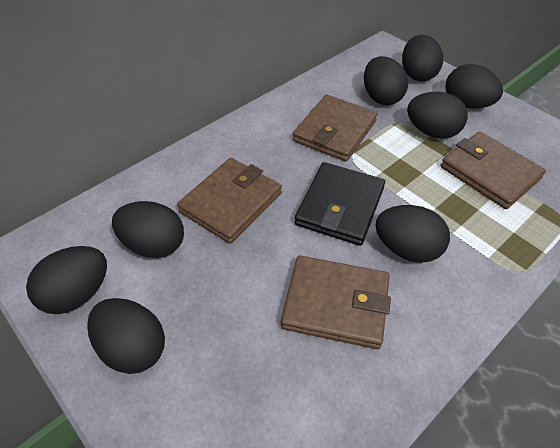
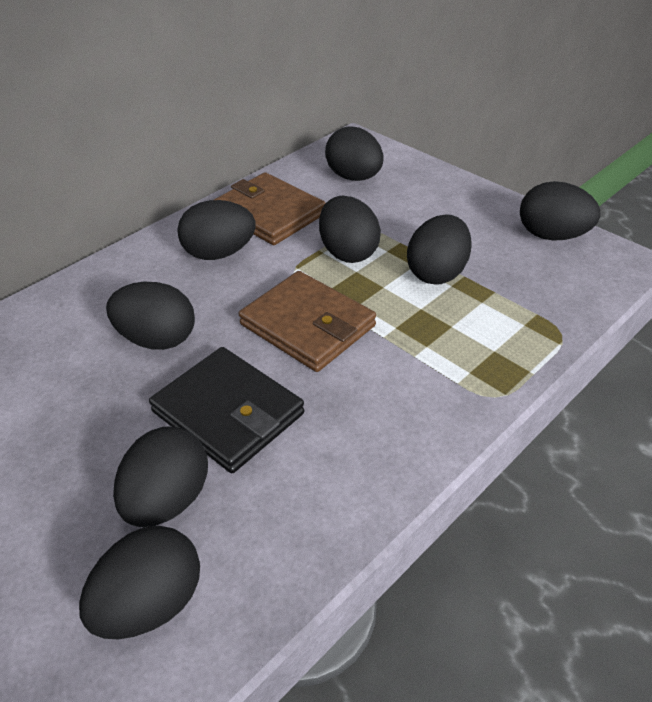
brown wallet: 4 -> 2

